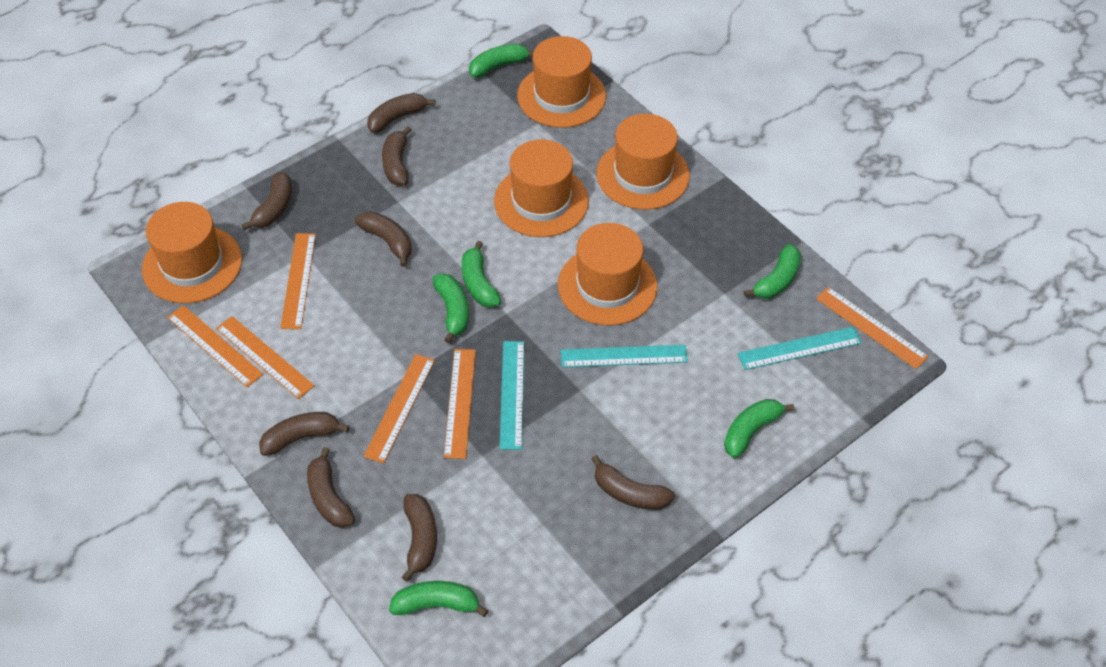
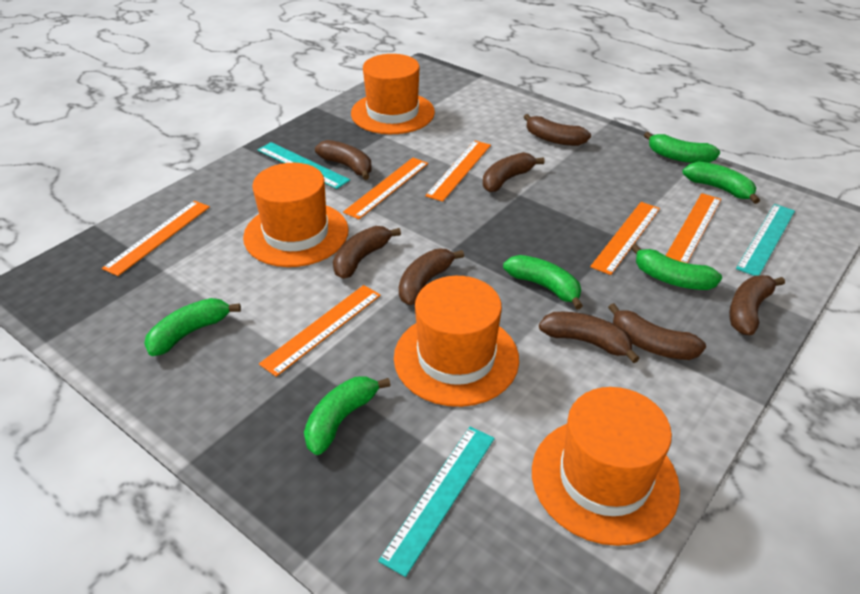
orange hat: 5 -> 4

